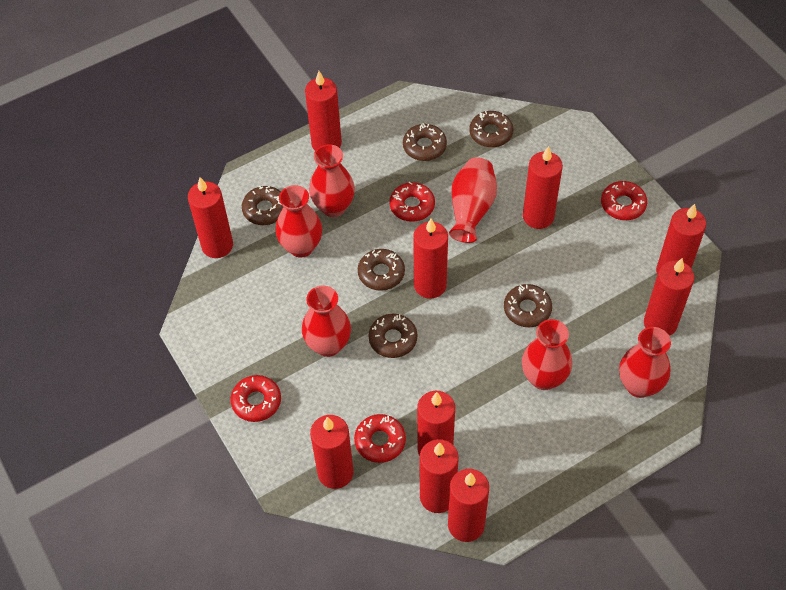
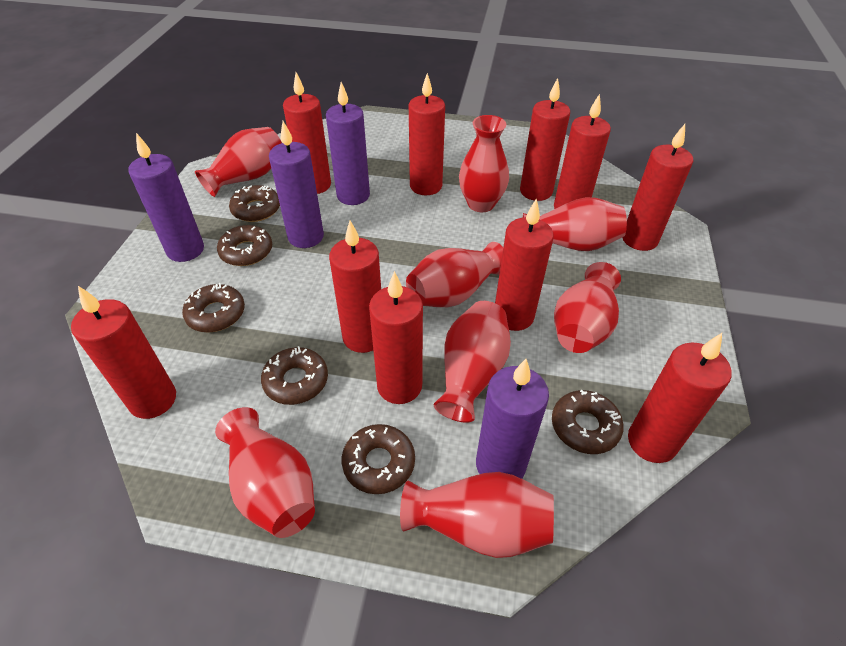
purple candle: 0 -> 4
red donut: 4 -> 0
red vase: 6 -> 8

